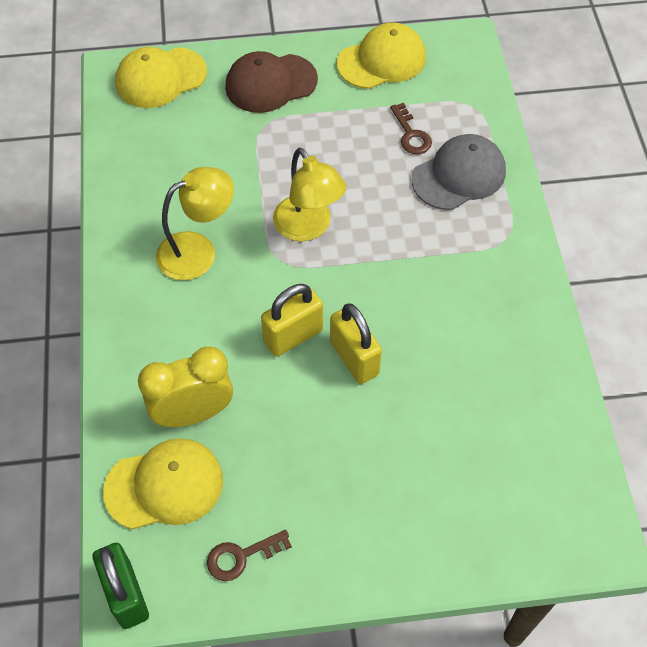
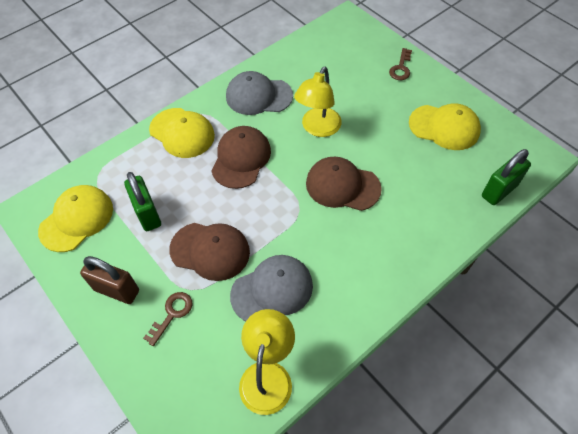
brown cap: 1 -> 3
brown padlock: 0 -> 1
green padlock: 1 -> 2
grey cap: 1 -> 2
yellow clock: 1 -> 0
yellow padlock: 2 -> 0

